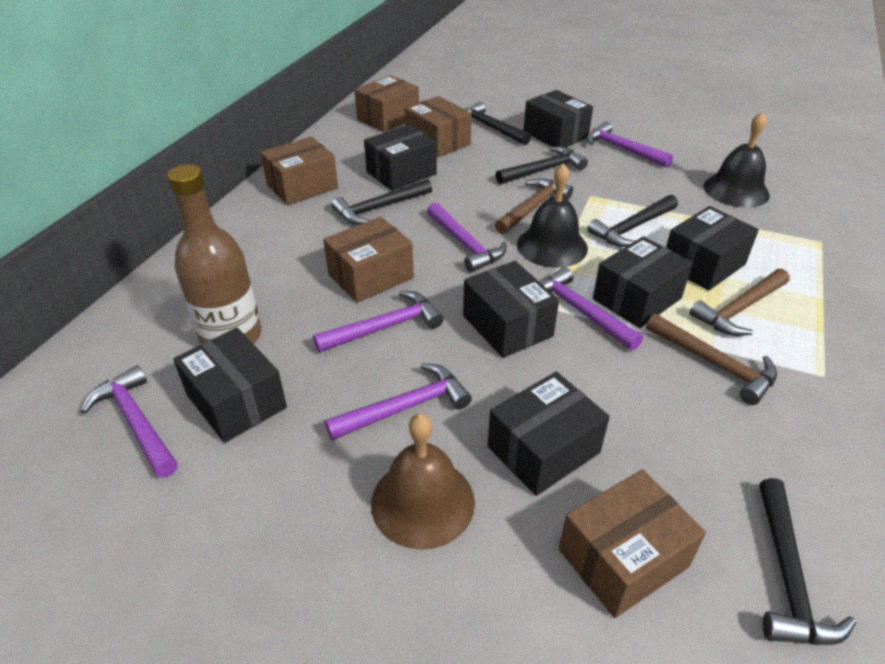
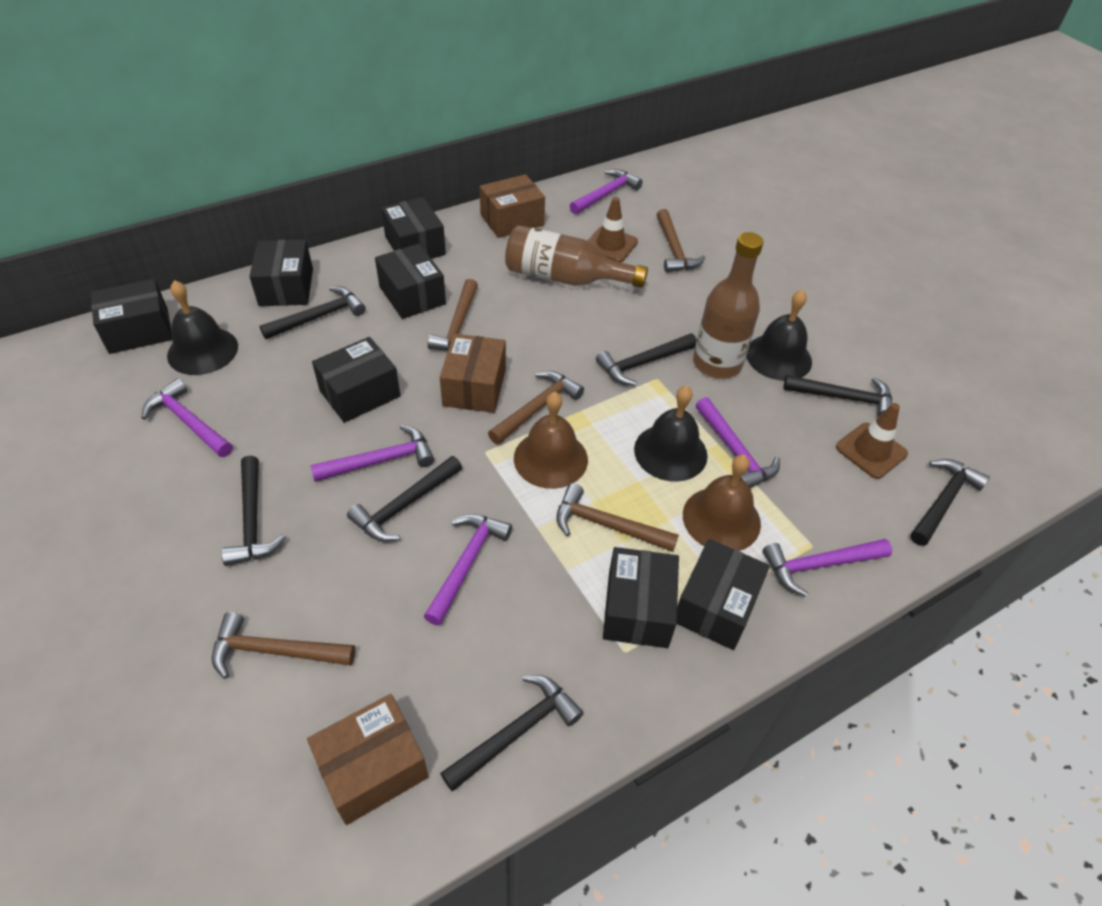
black bell: 2 -> 3
black hammer: 5 -> 7
brown bell: 1 -> 2
brown bottle: 1 -> 2
brown box: 5 -> 3
brown hammer: 3 -> 5
brown traffic cone: 0 -> 2

